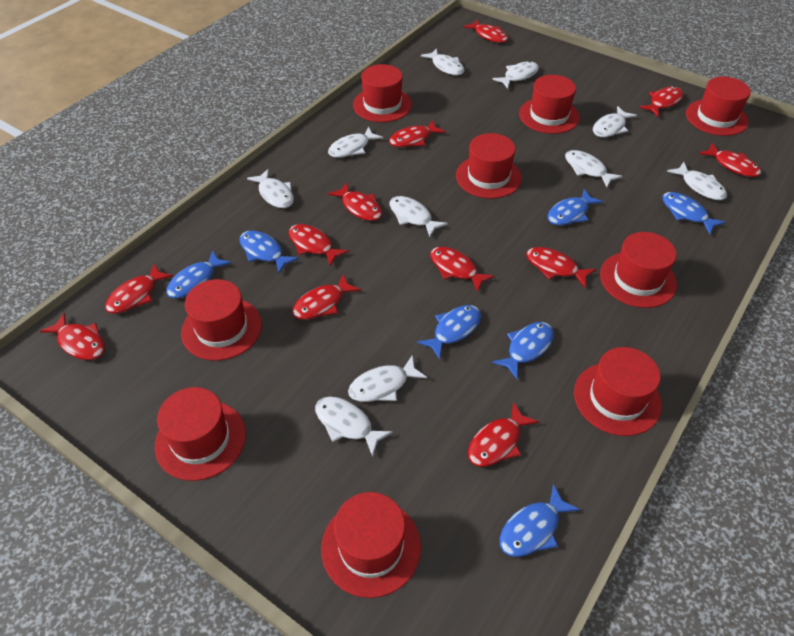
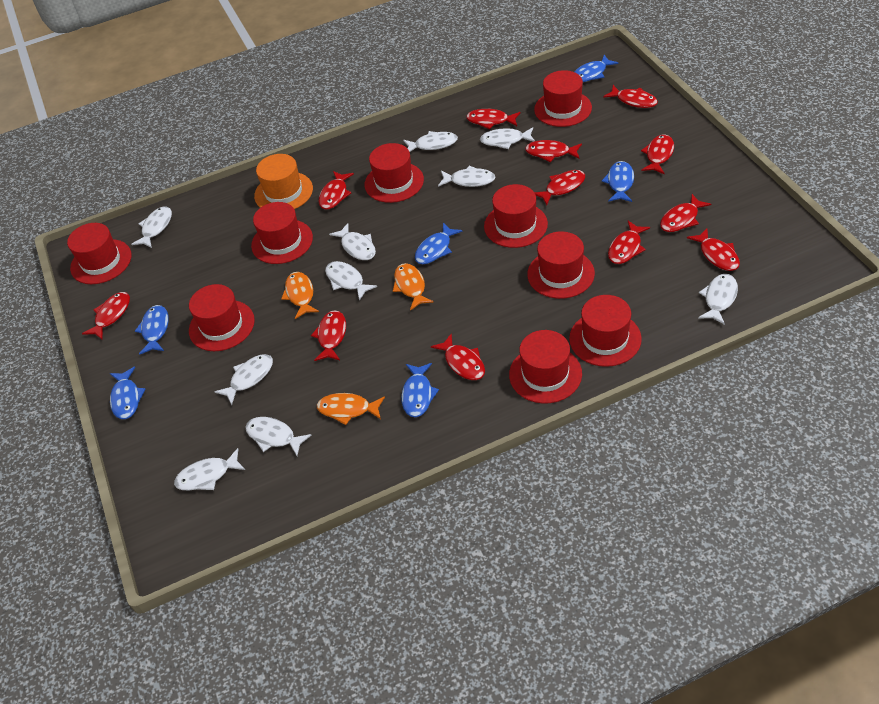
blue fish: 7 -> 6
orange fish: 0 -> 3
orange hat: 0 -> 1

